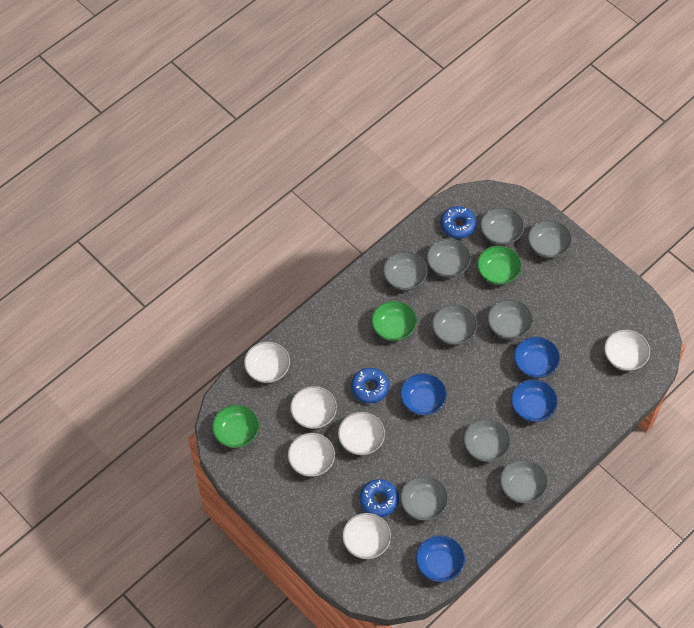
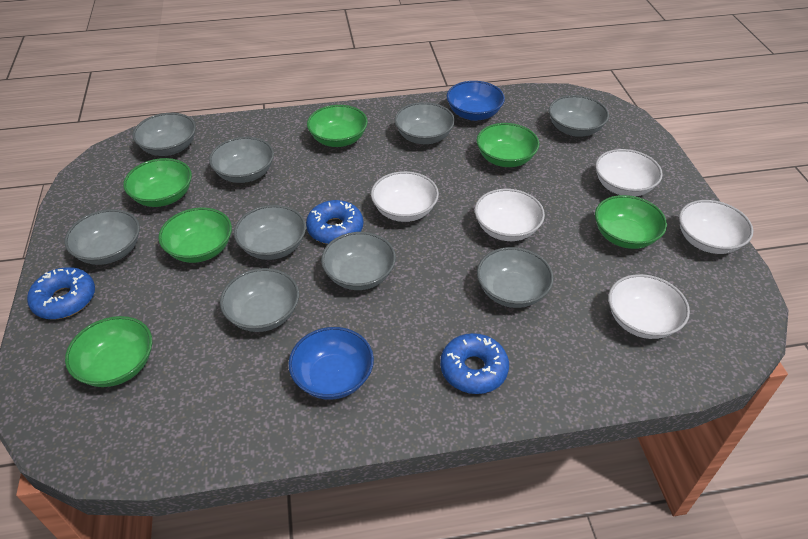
blue bowl: 4 -> 2
green bowl: 3 -> 6
white bowl: 6 -> 5

